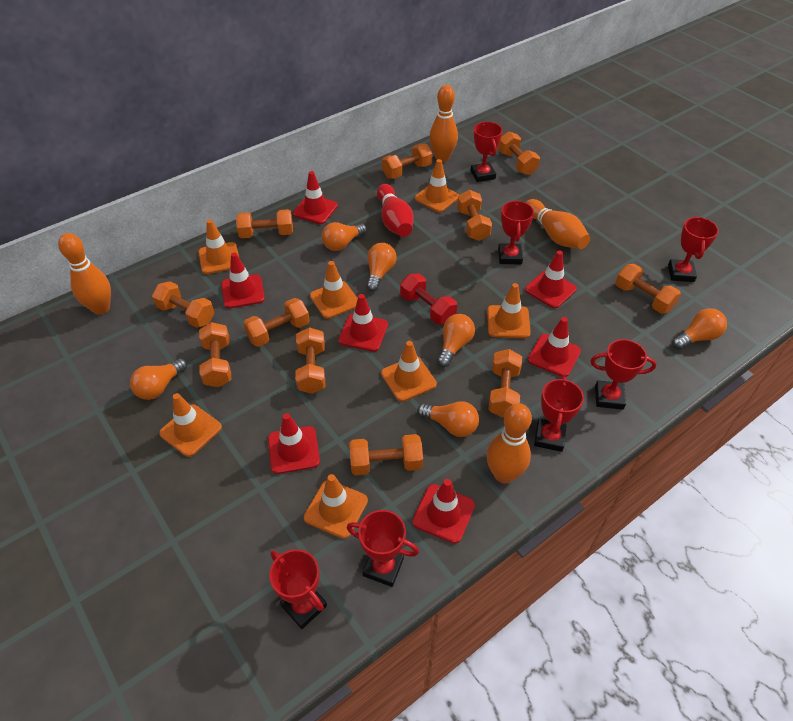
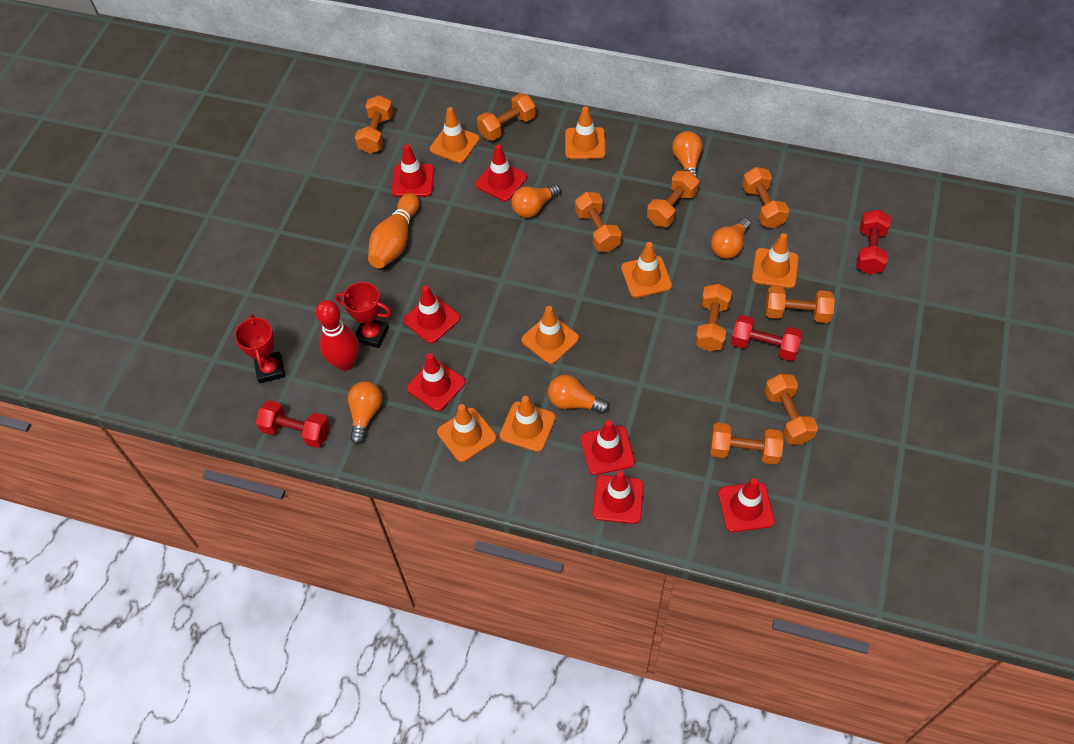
orange bowling pin: 4 -> 1
orange dumbbell: 11 -> 9
orange light bulb: 6 -> 5
red dumbbell: 1 -> 3
red trophy: 7 -> 2

